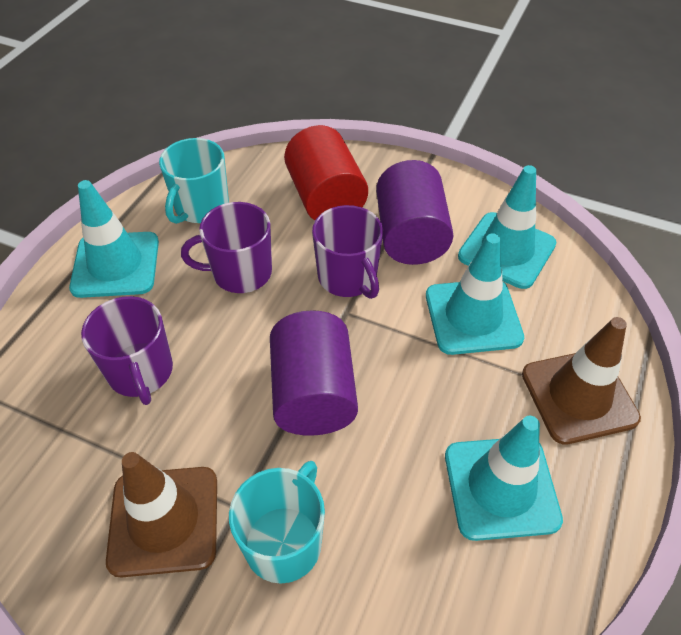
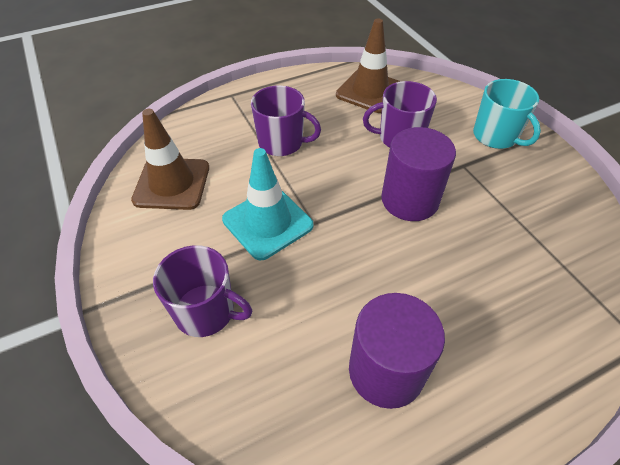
red cylinder: 1 -> 0
turquoise mug: 2 -> 1
turquoise traffic cone: 4 -> 1

